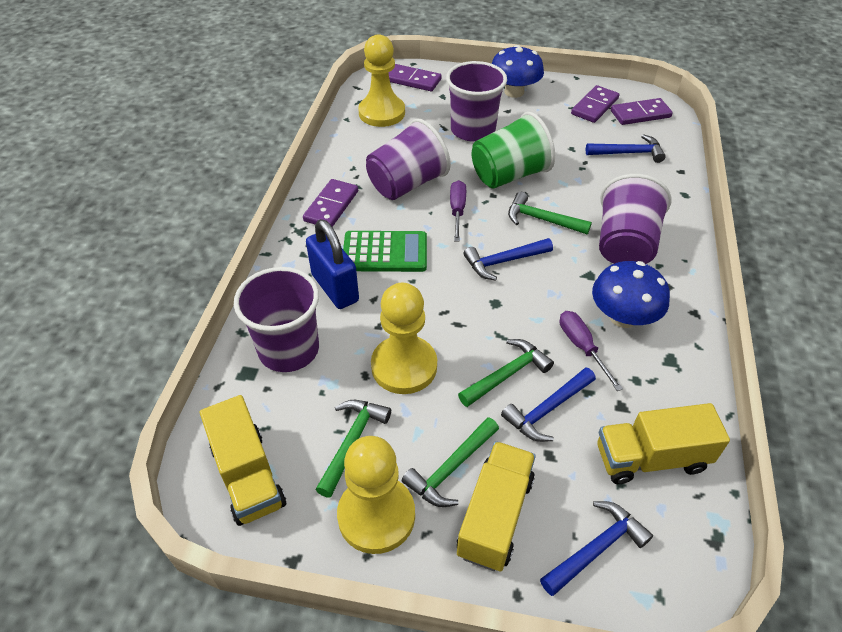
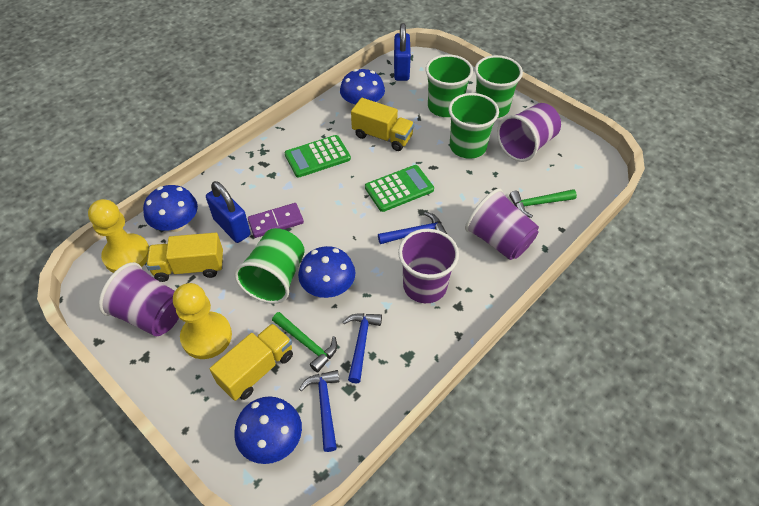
blue hammer: 4 -> 3
blue mushroom: 2 -> 4
blue padlock: 1 -> 2
green calculator: 1 -> 2
green cup: 1 -> 4
green hammer: 4 -> 2
purple domino: 4 -> 1
purple screwdriver: 2 -> 0
yellow pawn: 3 -> 2

